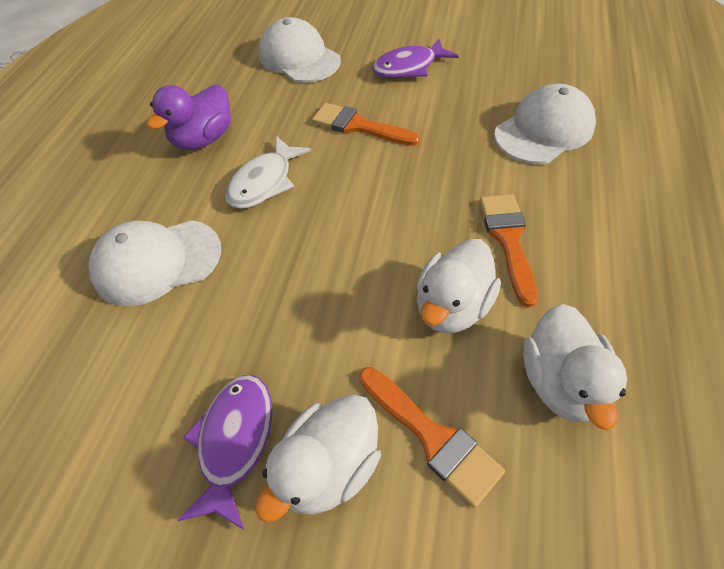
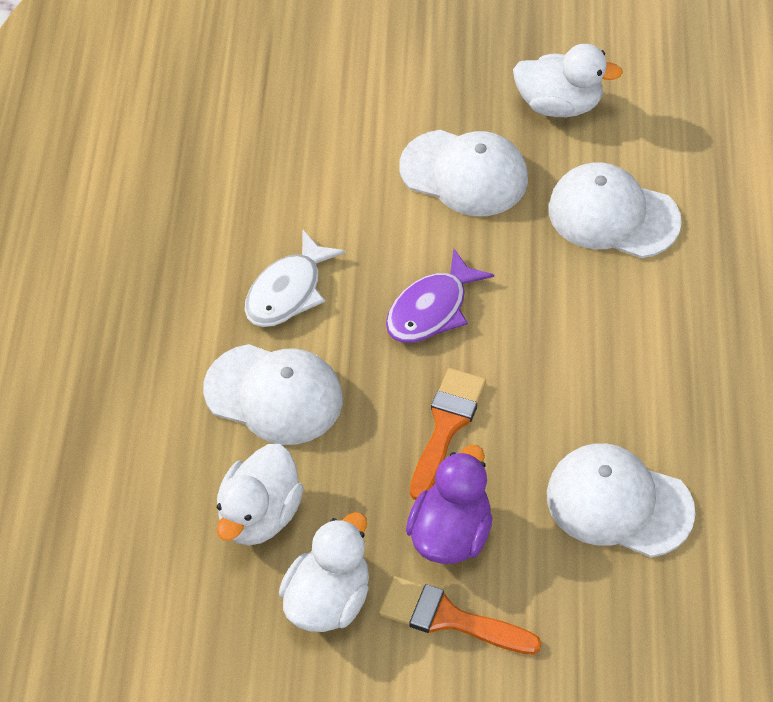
orange brush: 3 -> 2
purple fish: 2 -> 1
white cap: 3 -> 4

